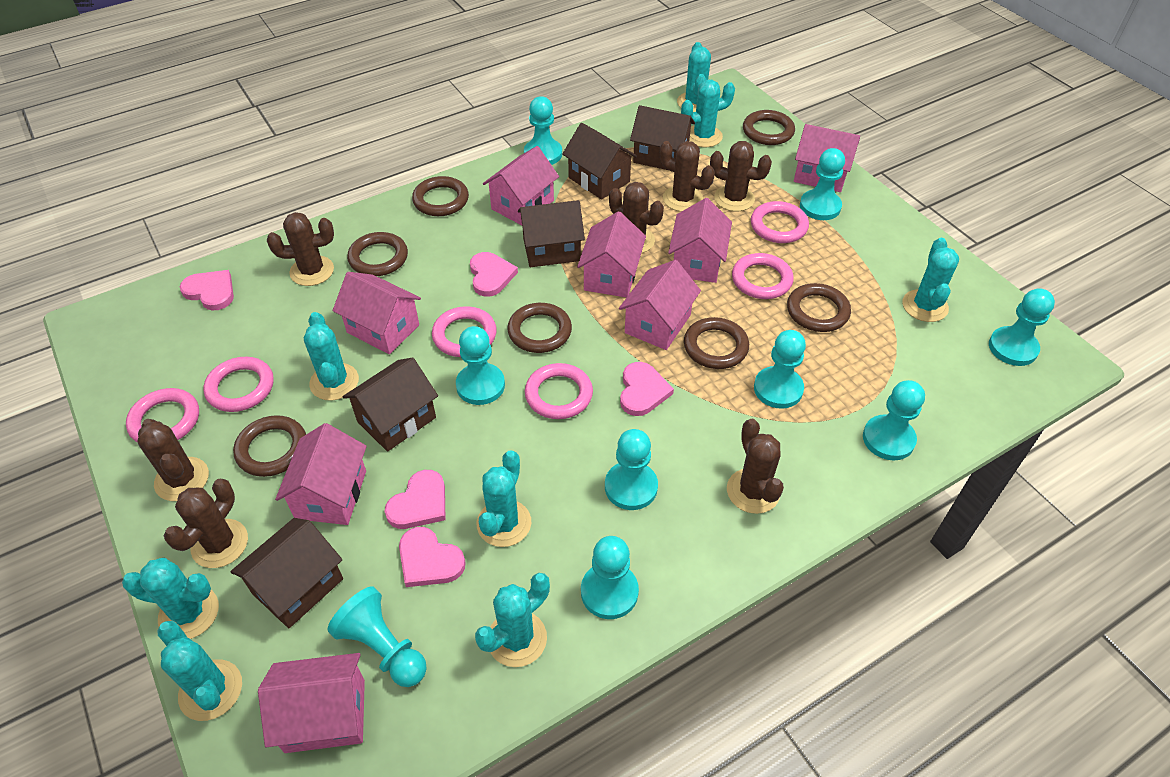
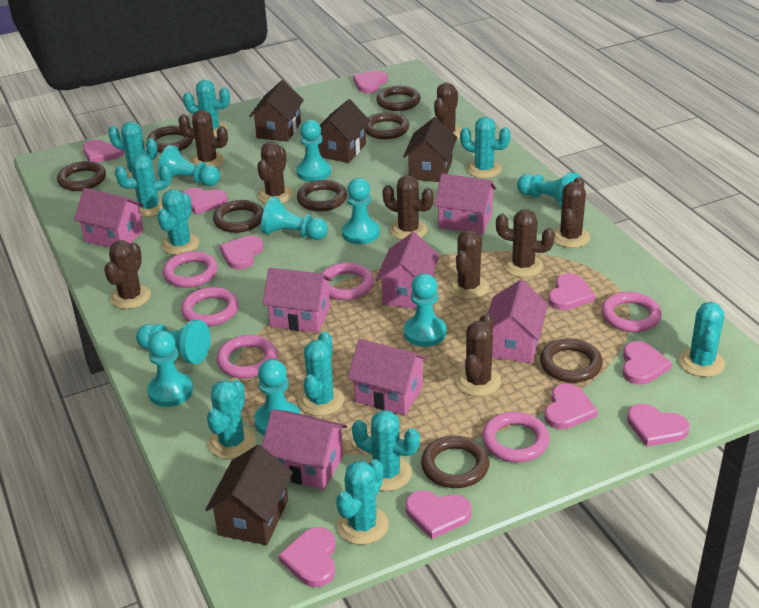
brown cactus: 7 -> 9
brown house: 5 -> 4
brown ring: 7 -> 8
pink heart: 5 -> 10
pink house: 8 -> 7
turquoise cactus: 8 -> 10

